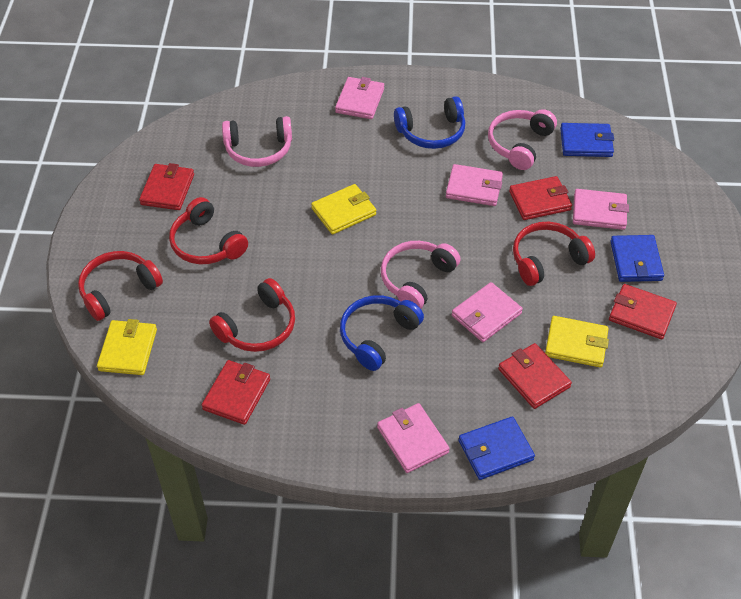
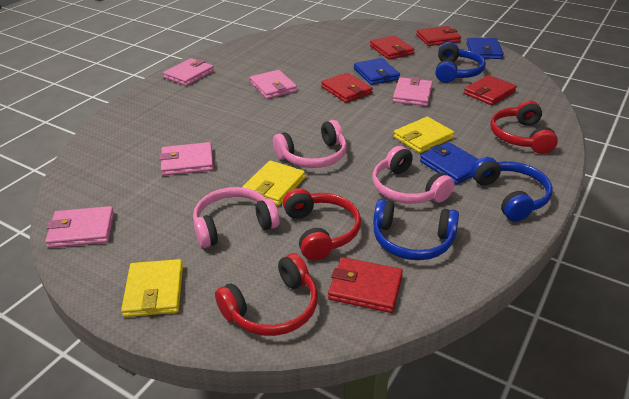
blue headphones: 2 -> 3
red headphones: 4 -> 3

